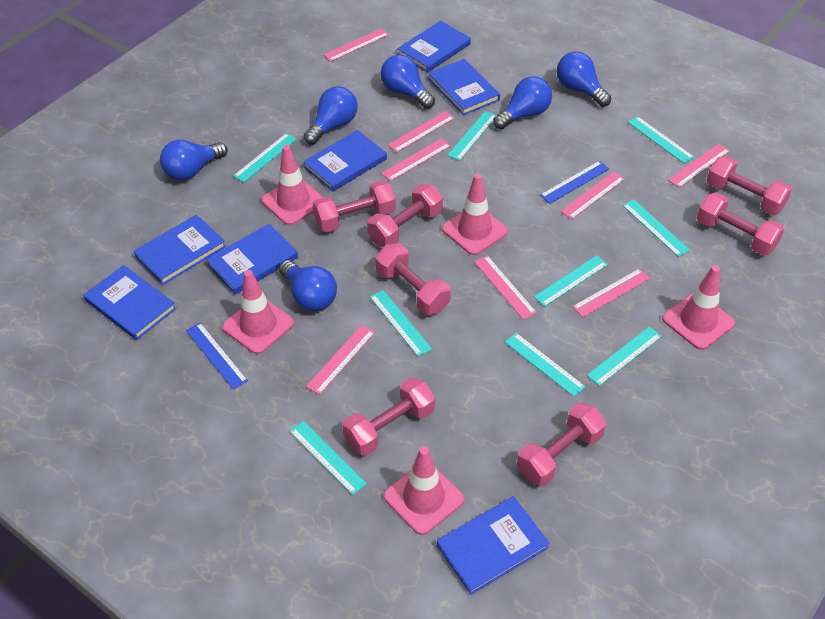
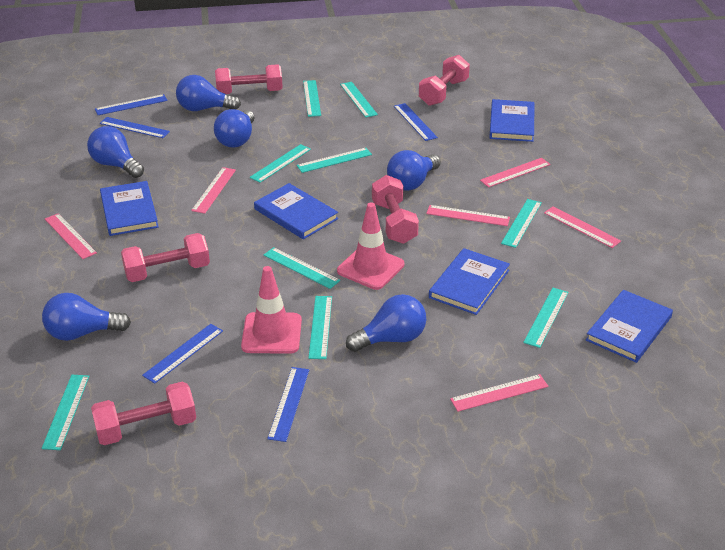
blue book: 7 -> 5
blue ruler: 2 -> 5
pink dumbbell: 7 -> 5
pink ruler: 8 -> 6
pink traffic cone: 5 -> 2

